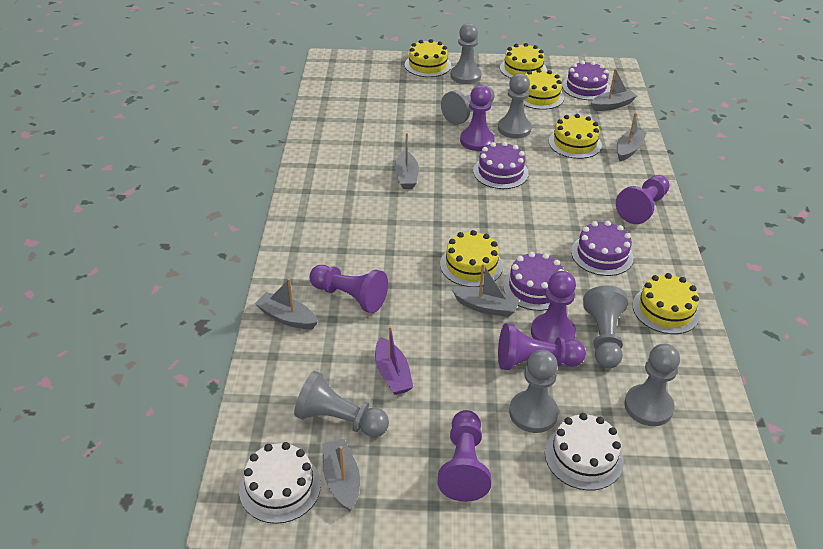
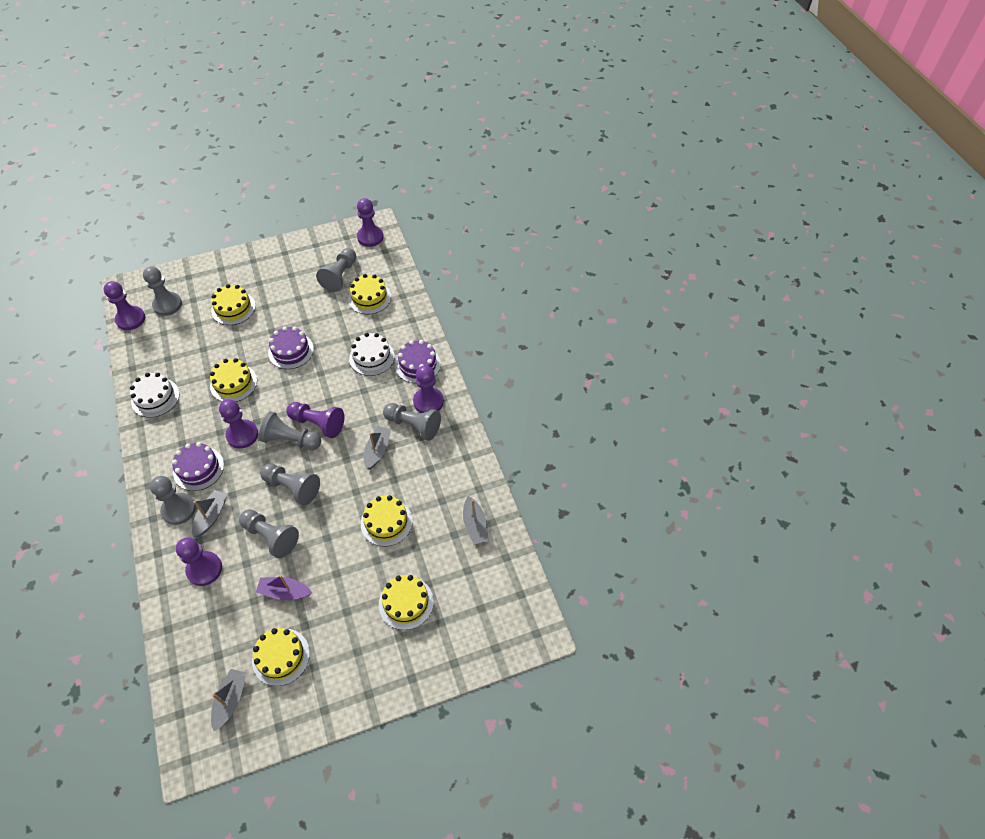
grey boat: 6 -> 4
purple cake: 4 -> 3

